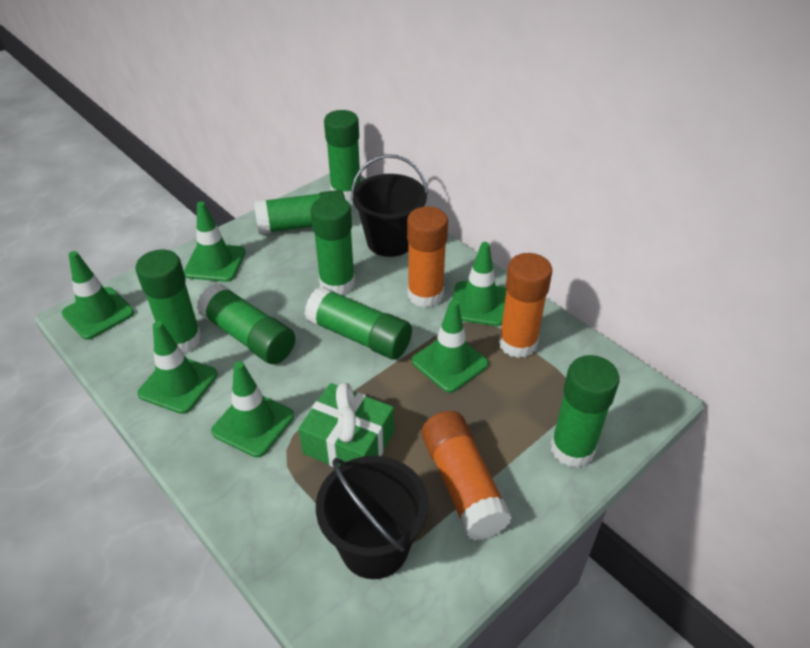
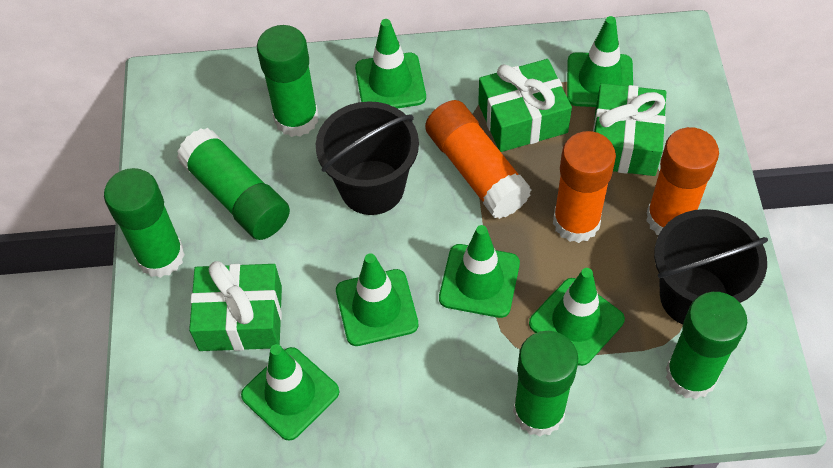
green gift: 1 -> 3
green glue stick: 7 -> 5

